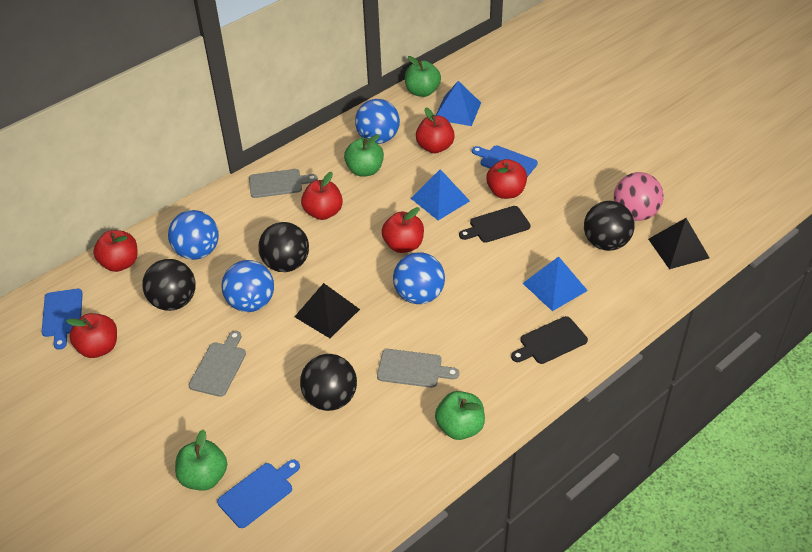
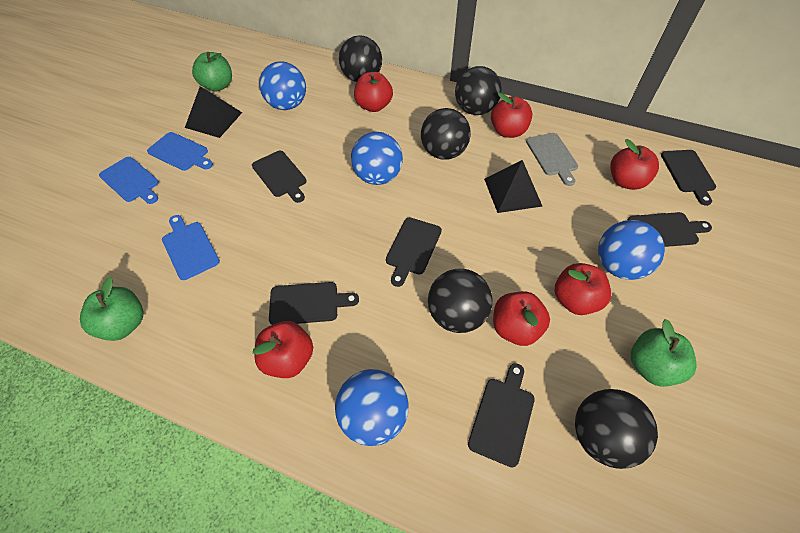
black ball: 4 -> 5
black cutting board: 2 -> 6
blue pyramid: 3 -> 0
green apple: 4 -> 3
grey cutting board: 3 -> 1
pink ball: 1 -> 0

